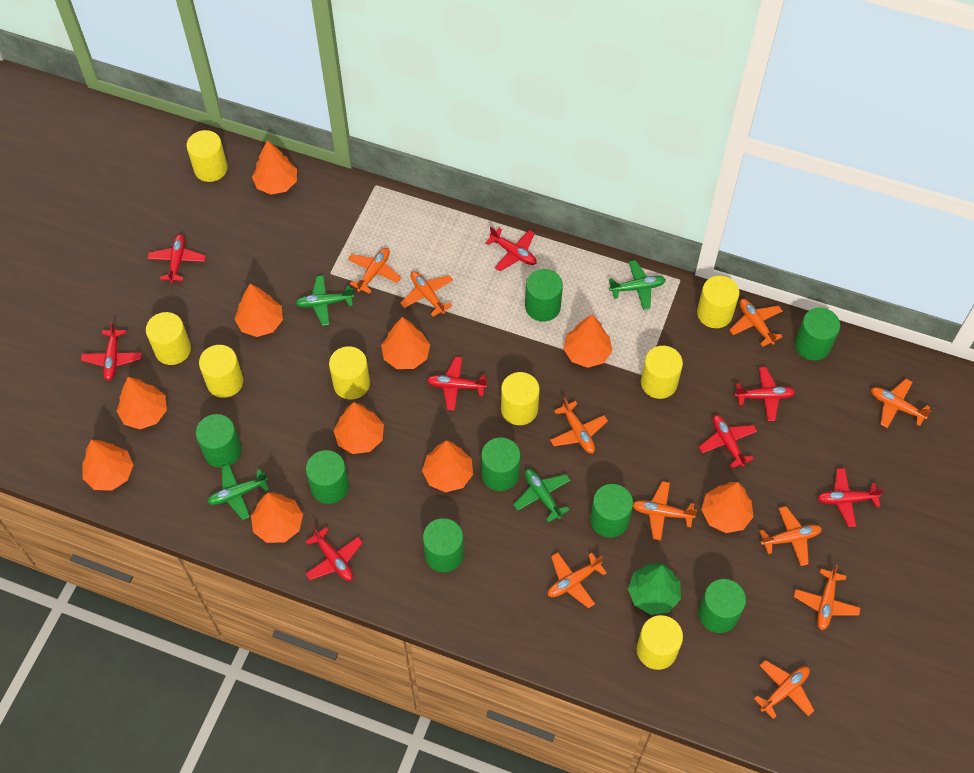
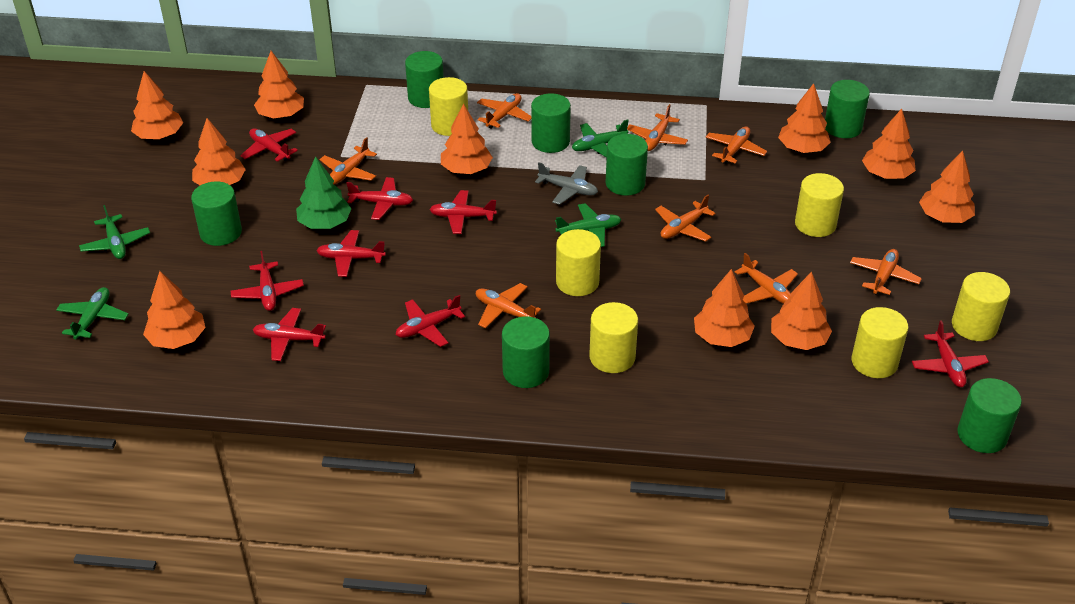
green cylinder: 8 -> 7
grey plane: 0 -> 1
orange plane: 10 -> 8
yellow cylinder: 8 -> 6

